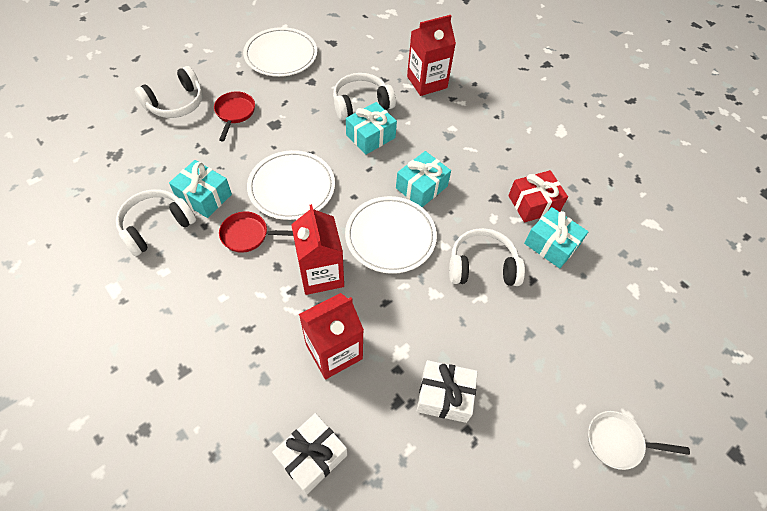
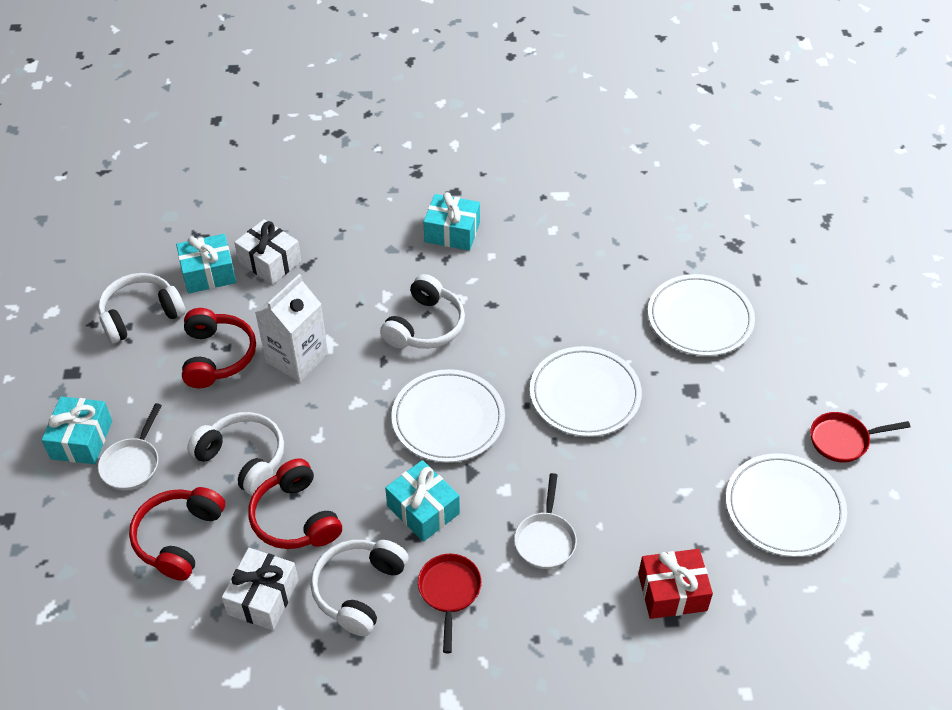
red carton: 3 -> 0
red headphones: 0 -> 3
white carton: 0 -> 1
white pan: 1 -> 2
white plate: 3 -> 4

